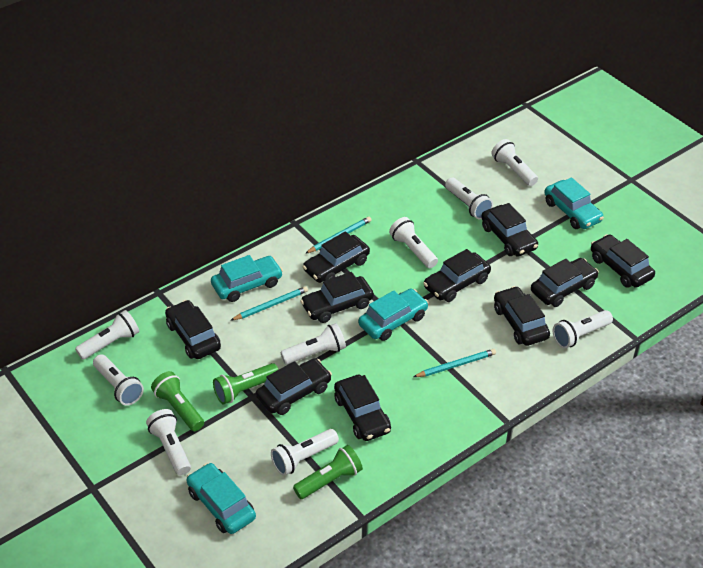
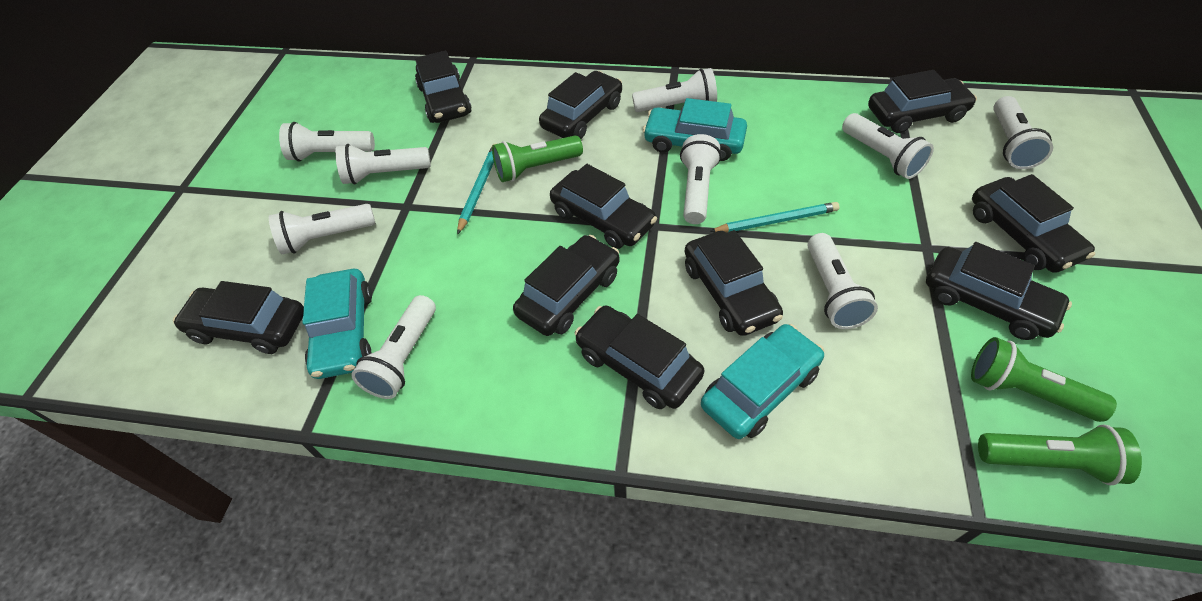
turquoise car: 4 -> 3
turquoise pencil: 3 -> 2

